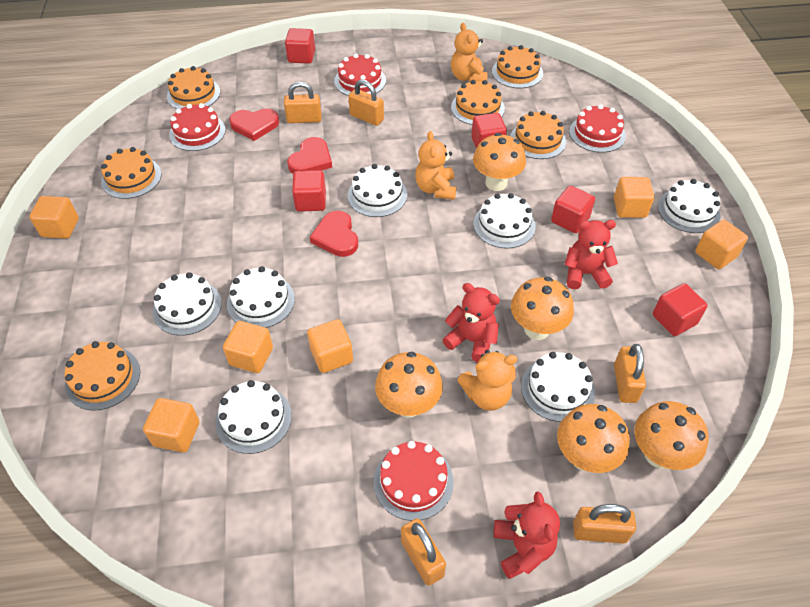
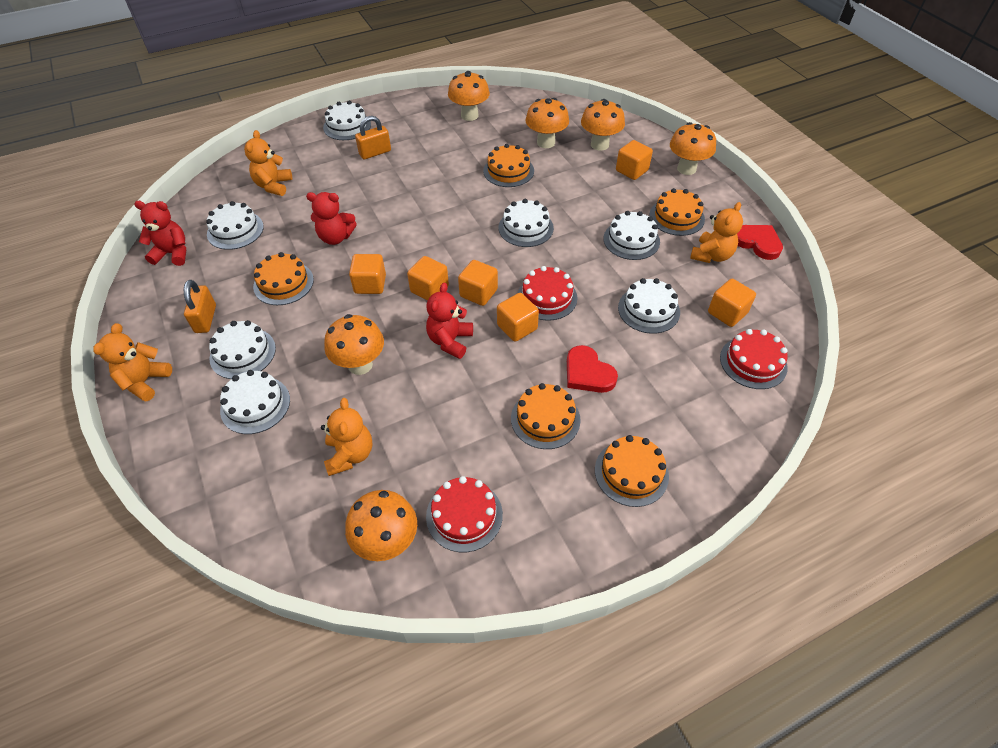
orange cake: 6 -> 5
orange mushroom: 5 -> 6
orange padlock: 5 -> 2
orange teddy bear: 3 -> 4
red cake: 4 -> 3
red cube: 5 -> 0
red heart: 3 -> 2

